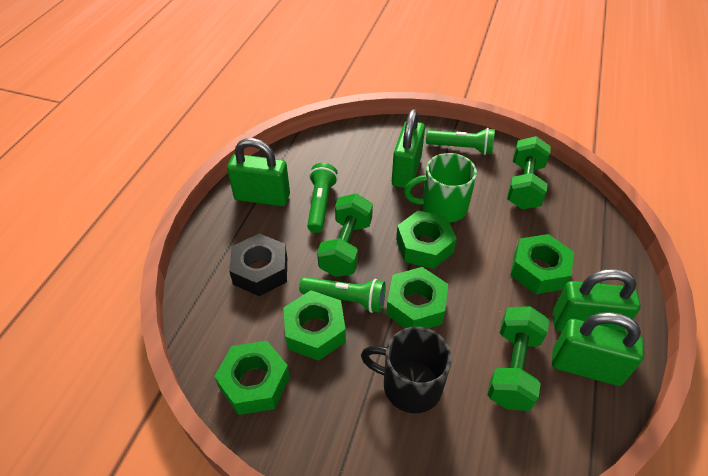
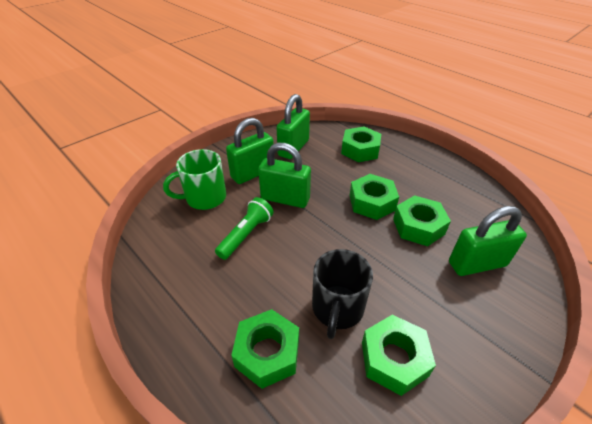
black nut: 1 -> 0
green dumbbell: 3 -> 0
green flashlight: 3 -> 1

